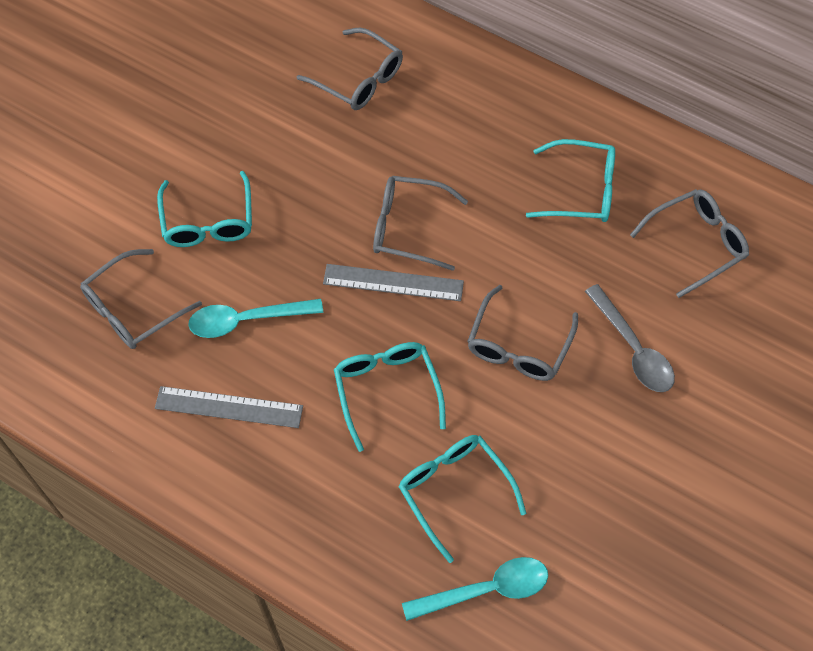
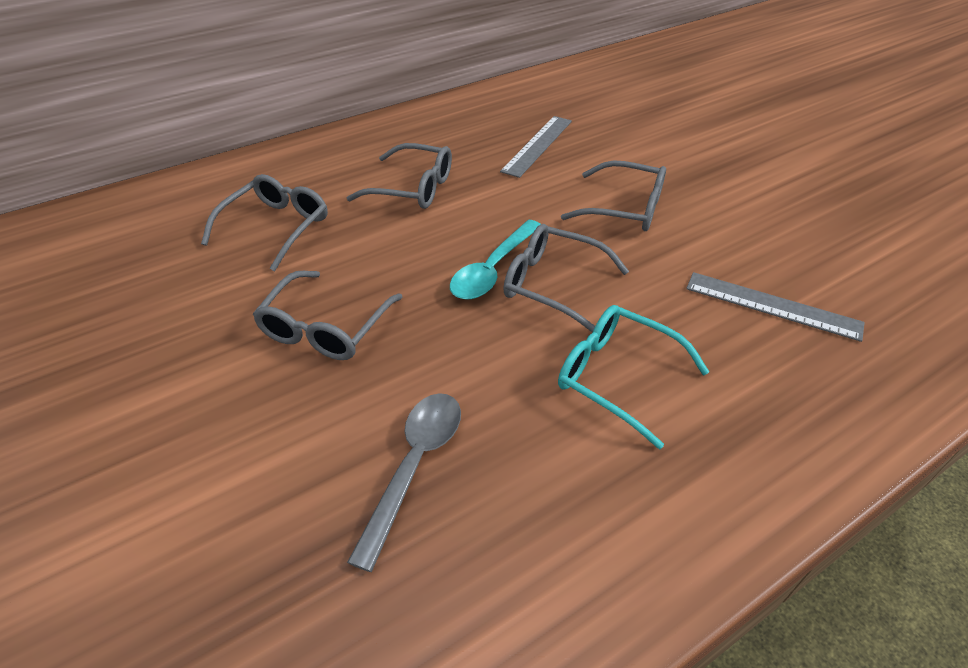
turquoise glasses: 4 -> 1
turquoise spoon: 2 -> 1

